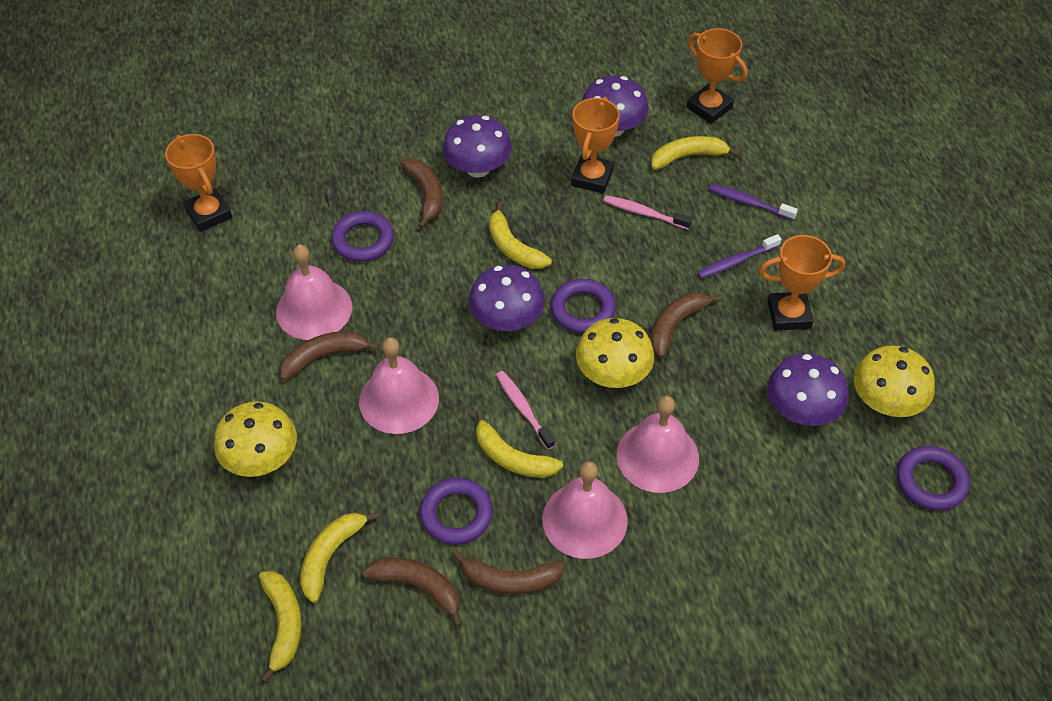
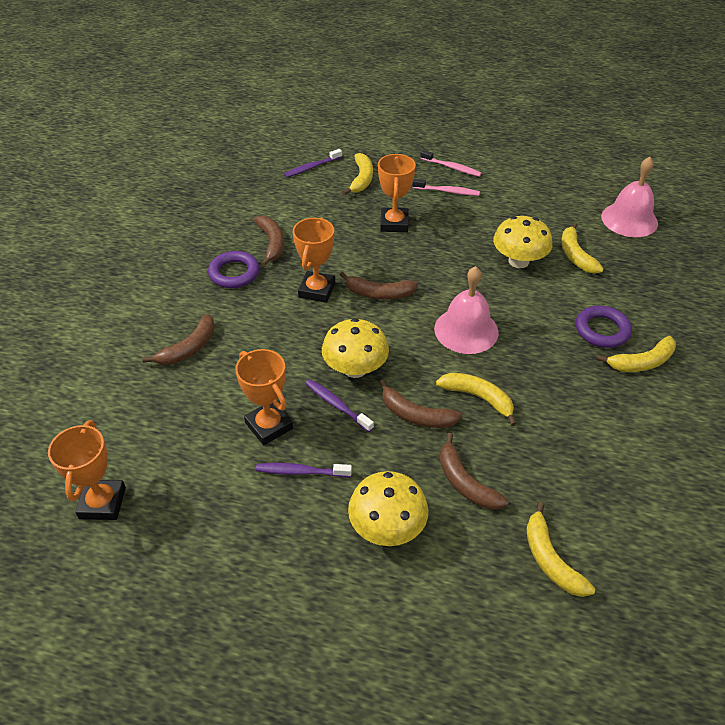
pink bell: 4 -> 2
purple mushroom: 4 -> 0
purple ring: 4 -> 2
purple toothbrush: 2 -> 3

